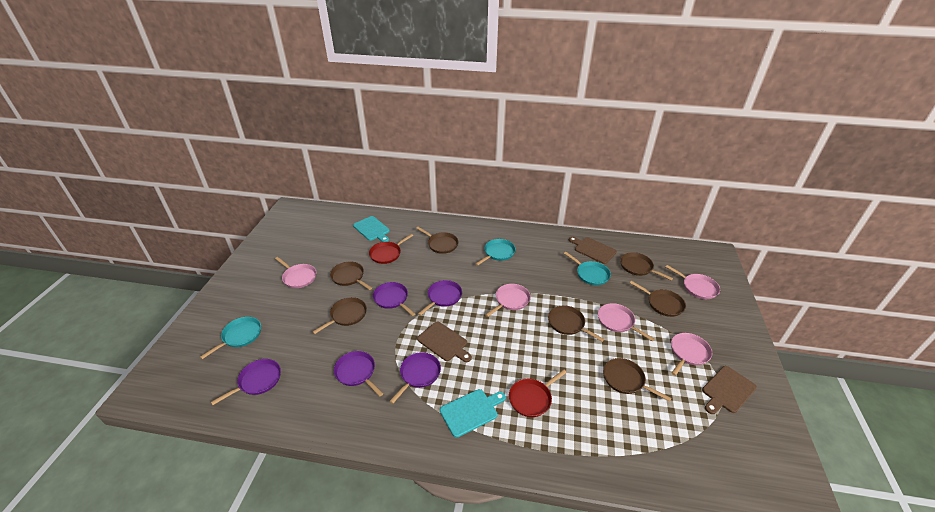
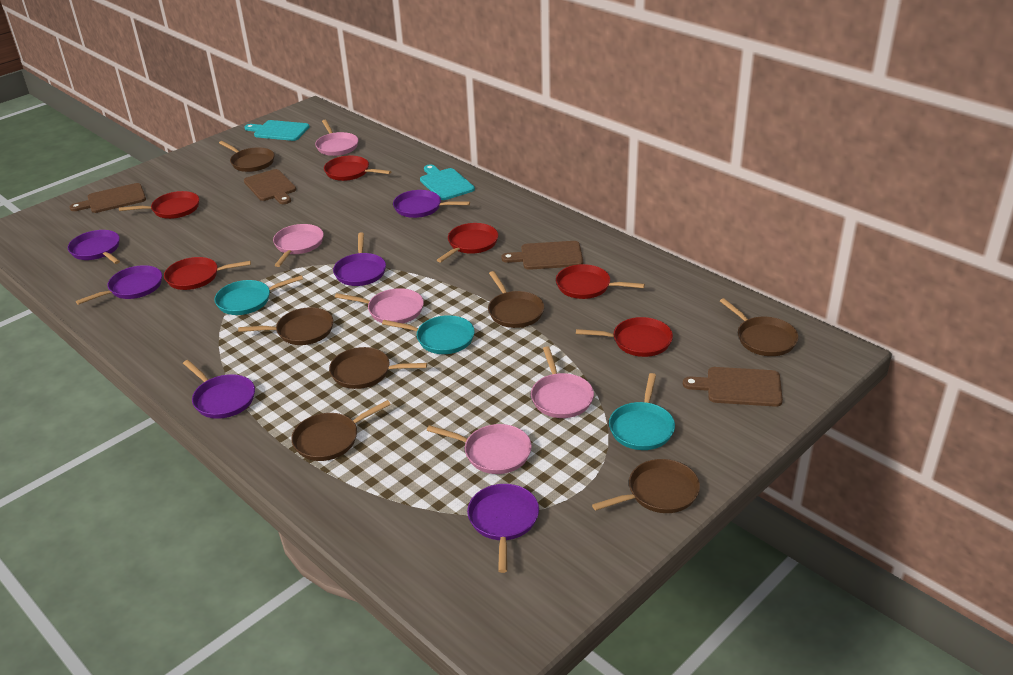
brown cutting board: 3 -> 4
purple pan: 5 -> 6
red pan: 2 -> 6

